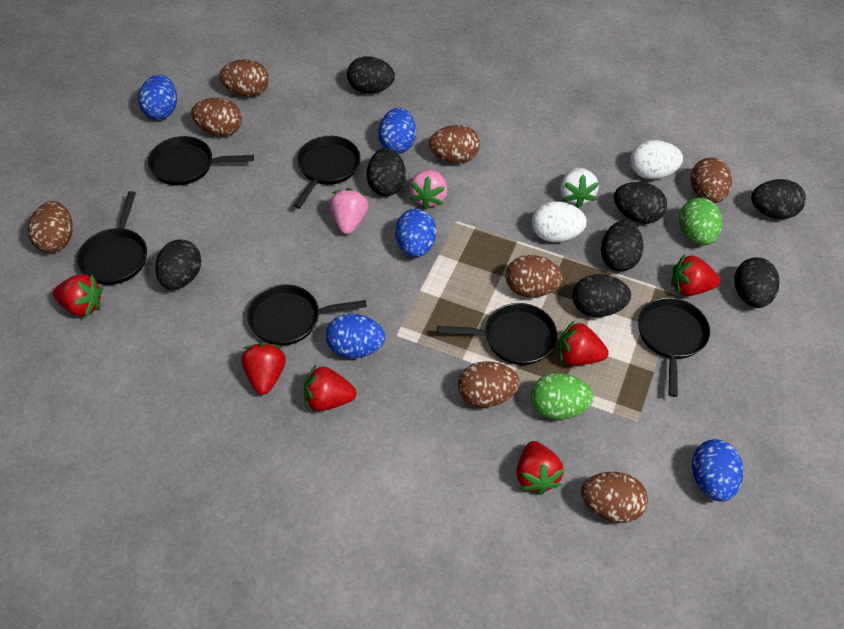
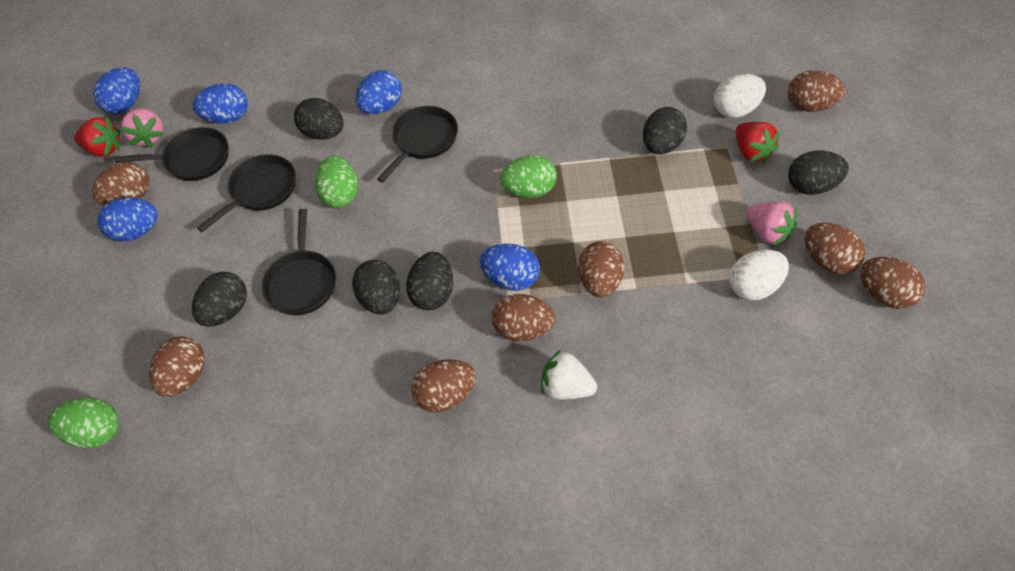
black egg: 8 -> 6
black pan: 6 -> 4
green egg: 2 -> 3
red strawberry: 6 -> 2

